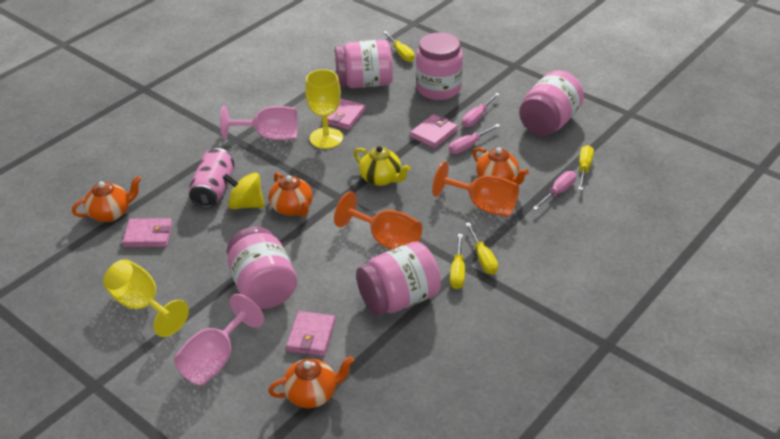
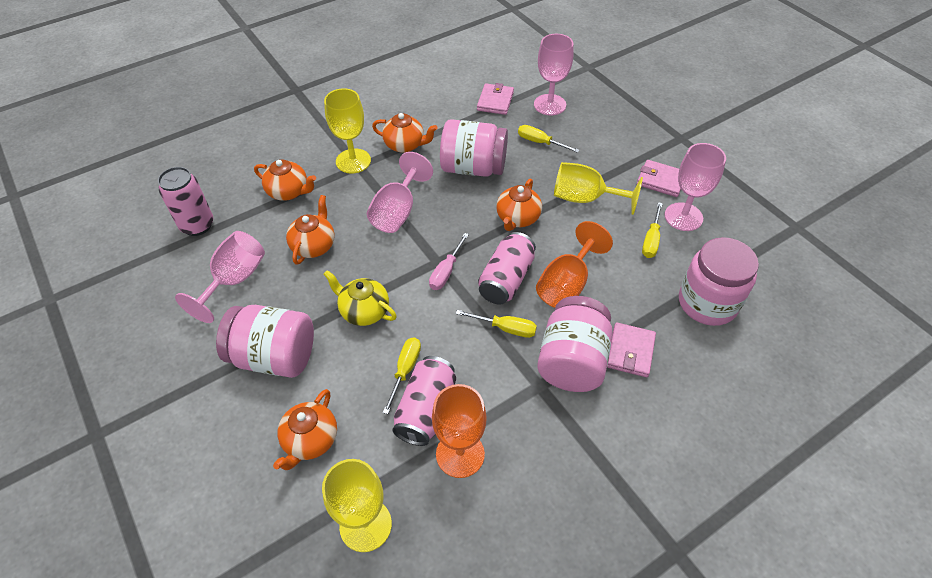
orange teapot: 4 -> 5
pink can: 1 -> 3
pink goblet: 2 -> 4
pink jar: 5 -> 4
pink screwdriver: 3 -> 1
pink wallet: 4 -> 3
yellow goblet: 2 -> 3
yellow spinning top: 1 -> 0

